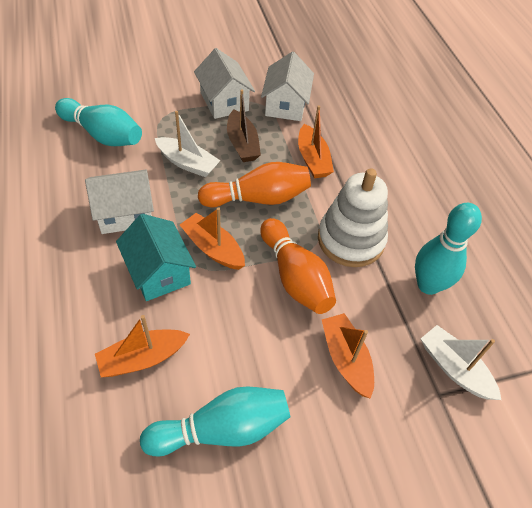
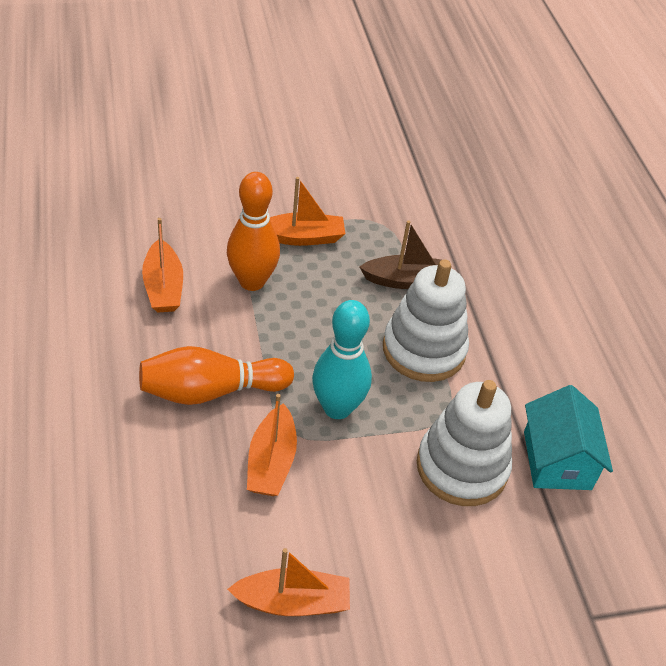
turquoise bowling pin: 3 -> 1
white boat: 2 -> 0
white house: 3 -> 0
white stacking toy: 1 -> 2

